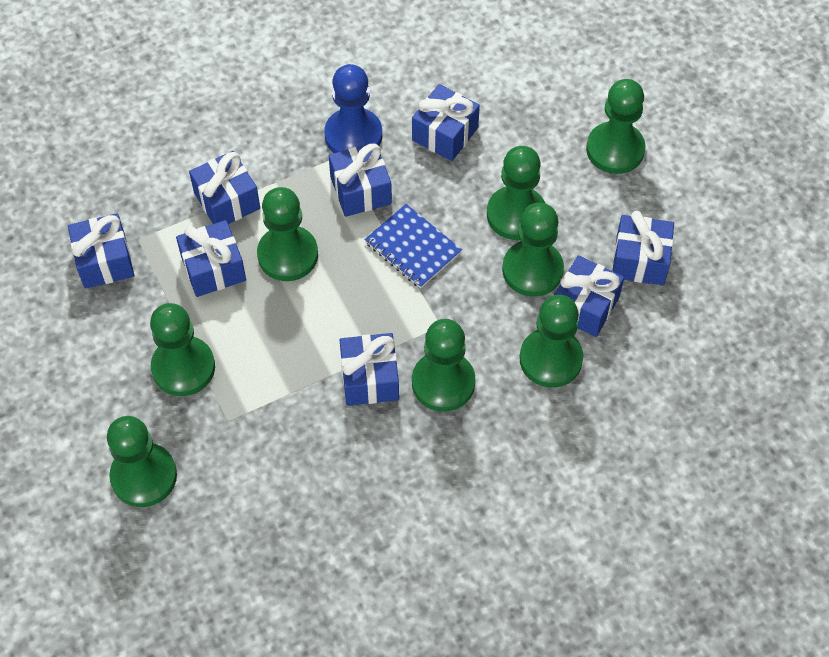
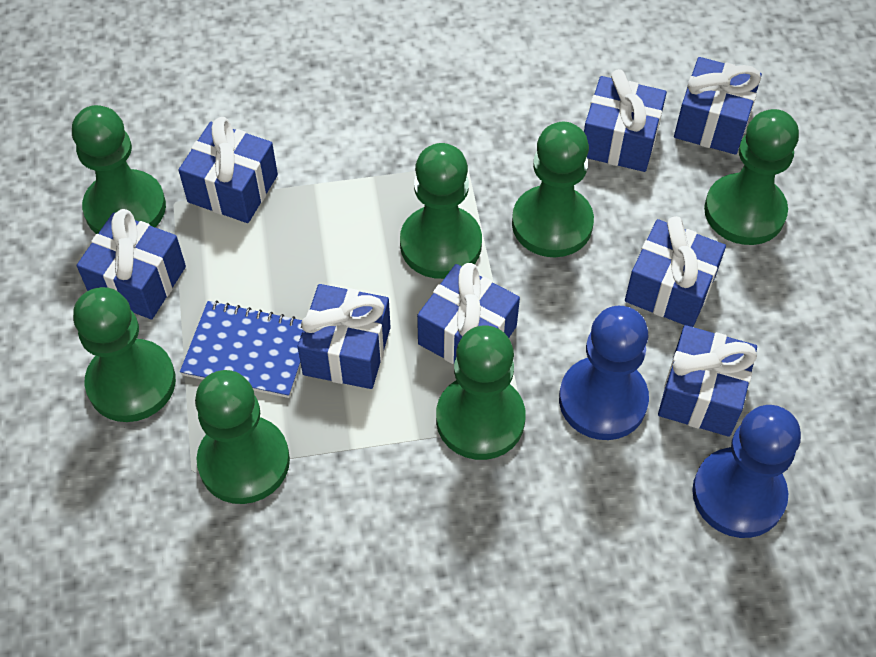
blue pawn: 1 -> 2
green pawn: 8 -> 7

